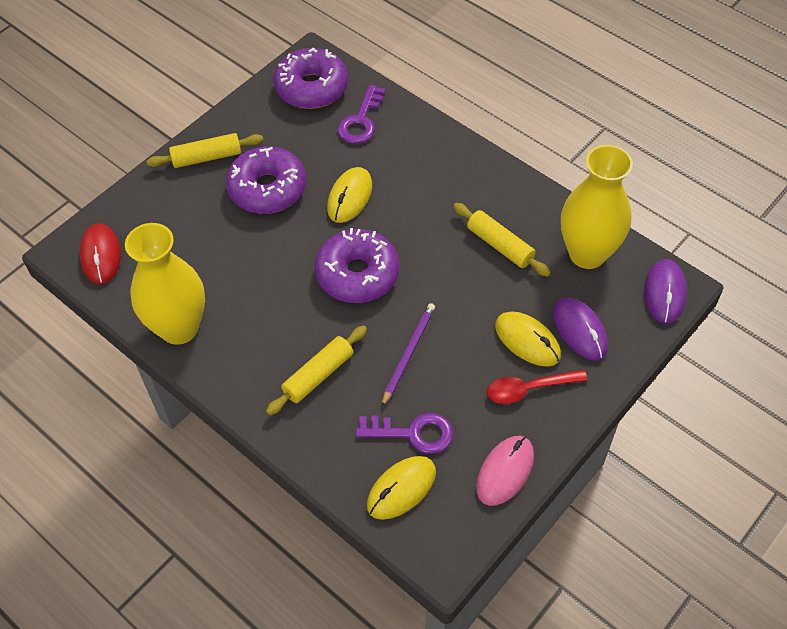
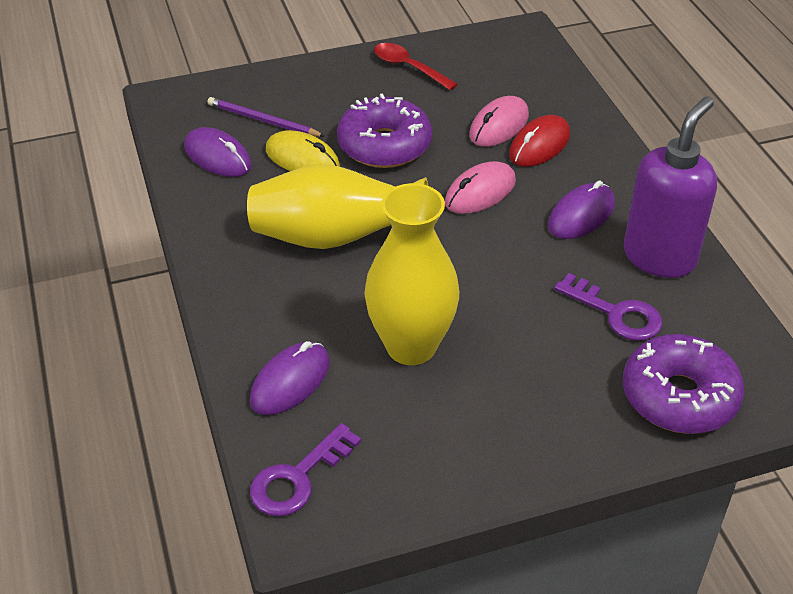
pink mouse: 1 -> 2
purple donut: 3 -> 2
purple mouse: 2 -> 3
purple soap dispenser: 0 -> 1
yellow mouse: 3 -> 1
yellow rolling pin: 3 -> 0

